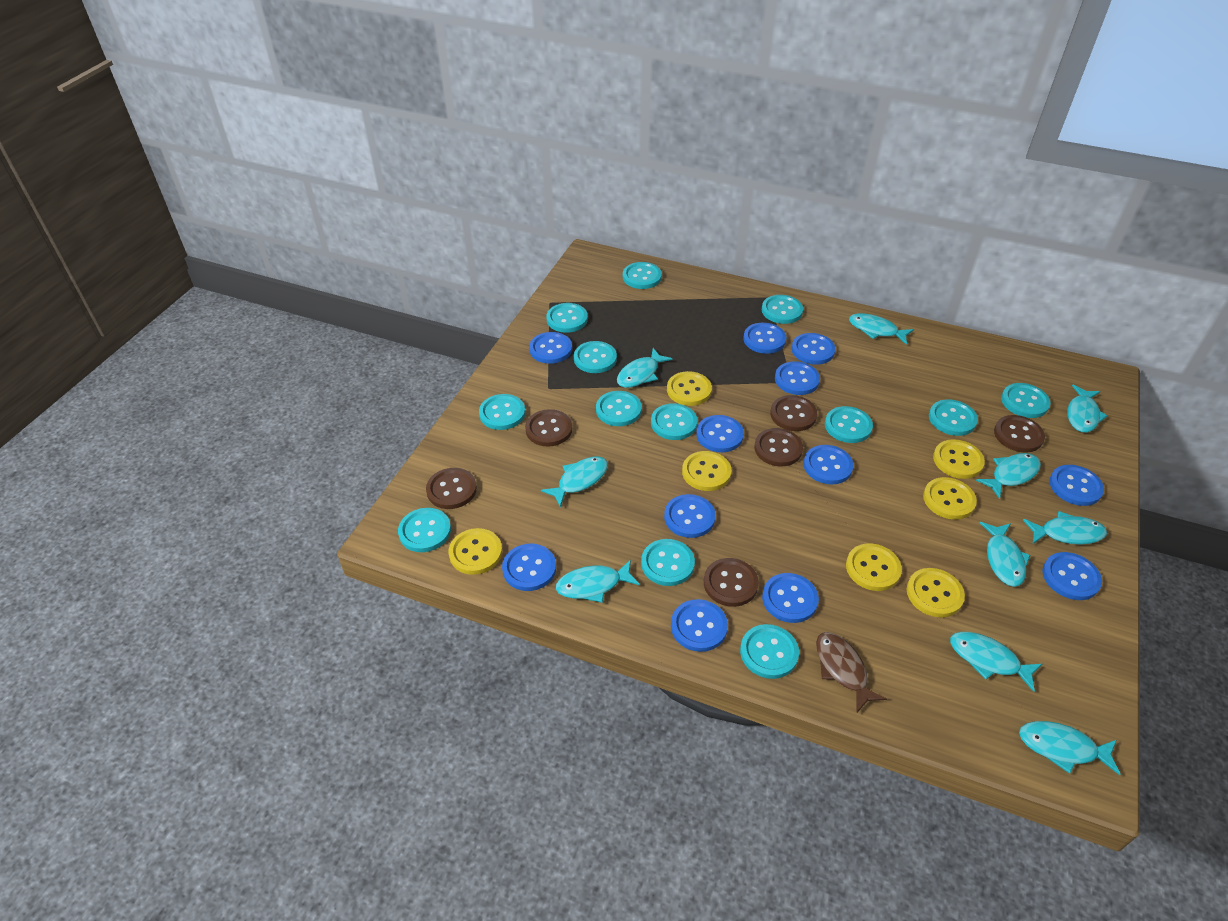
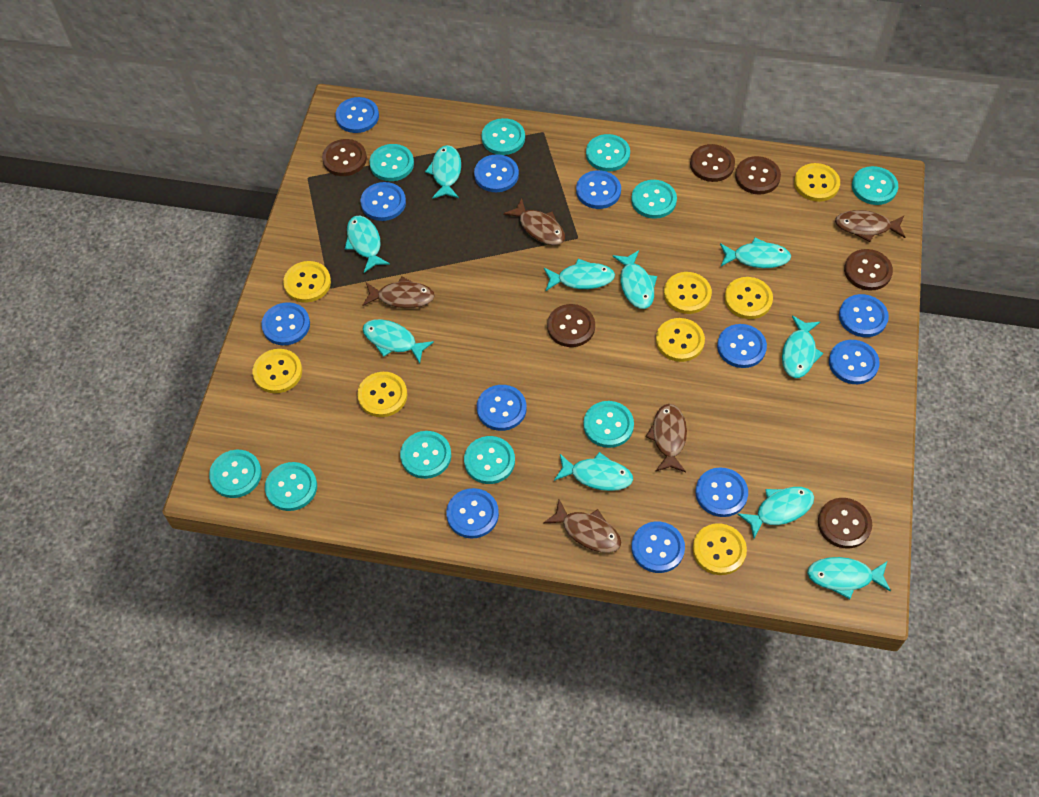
brown fish: 1 -> 5
turquoise button: 13 -> 10
yellow button: 7 -> 8

